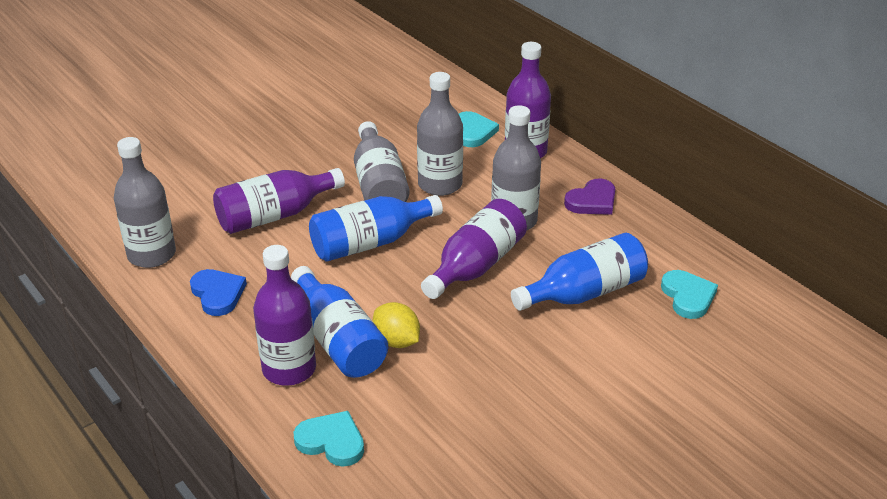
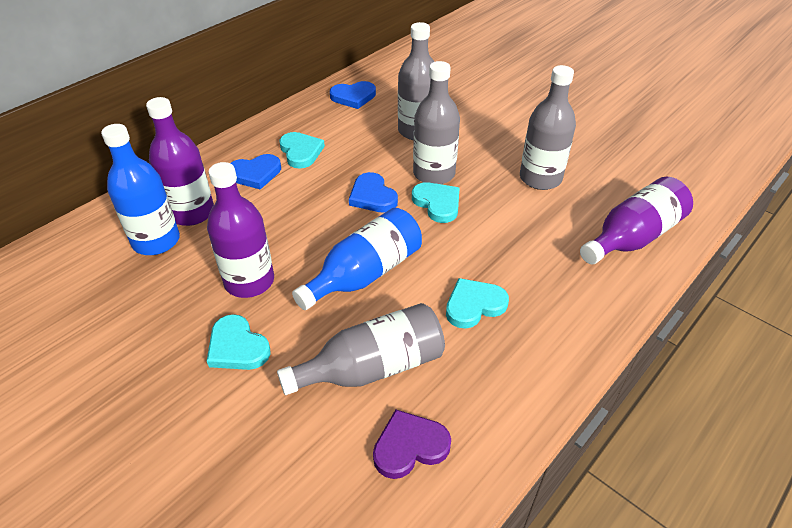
blue bottle: 3 -> 2
blue heart: 1 -> 3
purple bottle: 4 -> 3
turquoise heart: 3 -> 4
yellow lemon: 1 -> 0

